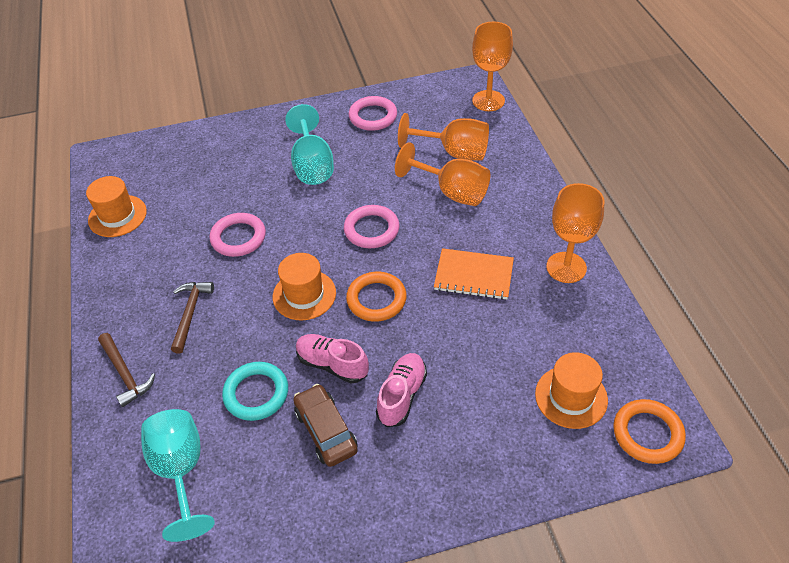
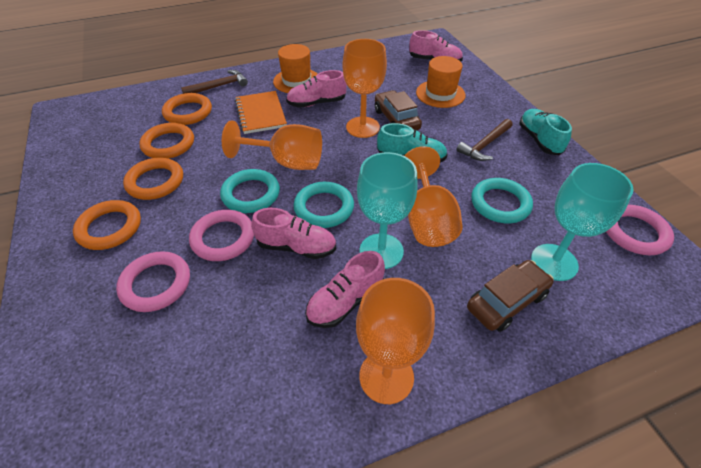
brown car: 1 -> 2
orange hat: 3 -> 2
orange ring: 2 -> 4
pink shoe: 2 -> 4
turquoise ring: 1 -> 3
turquoise shoe: 0 -> 2

